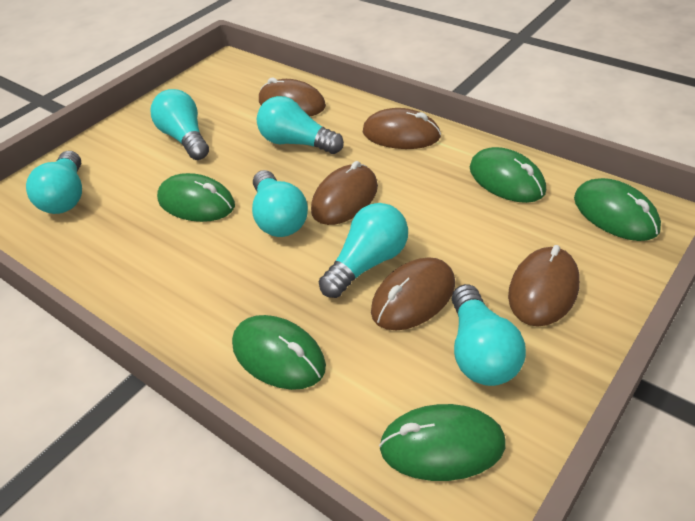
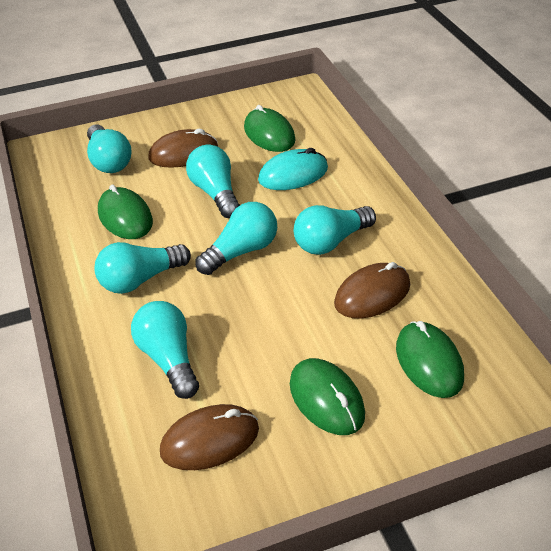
brown mouse: 5 -> 3
green mouse: 5 -> 4
turquoise mouse: 0 -> 1

